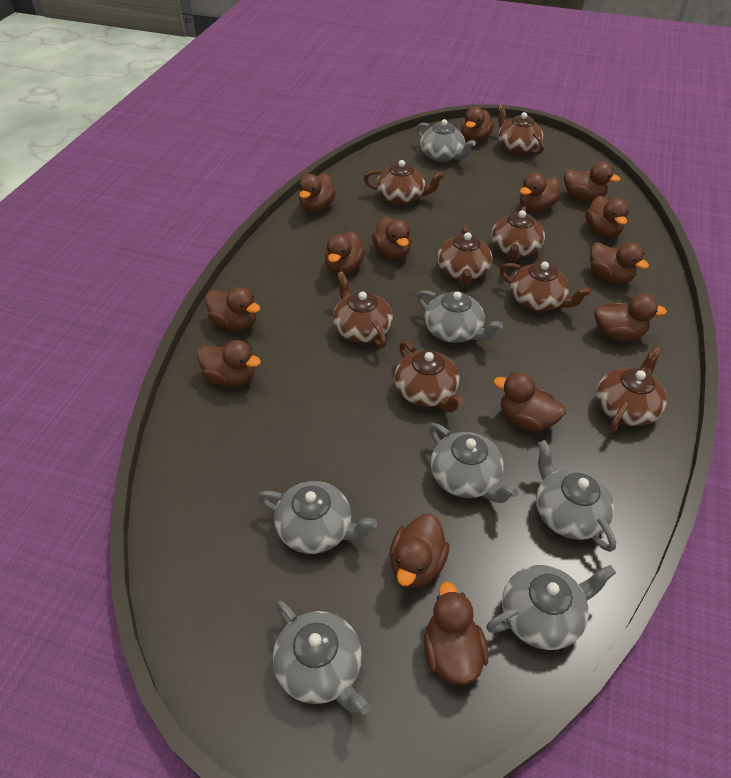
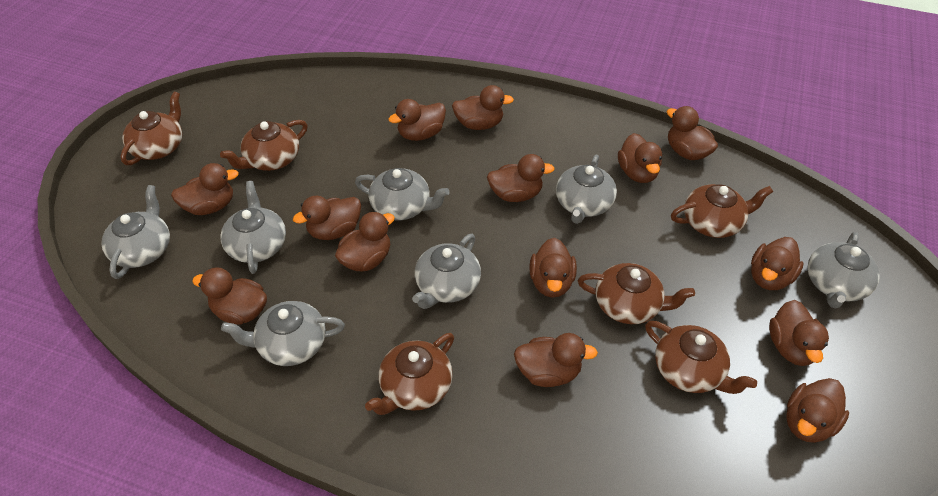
brown teapot: 8 -> 6

